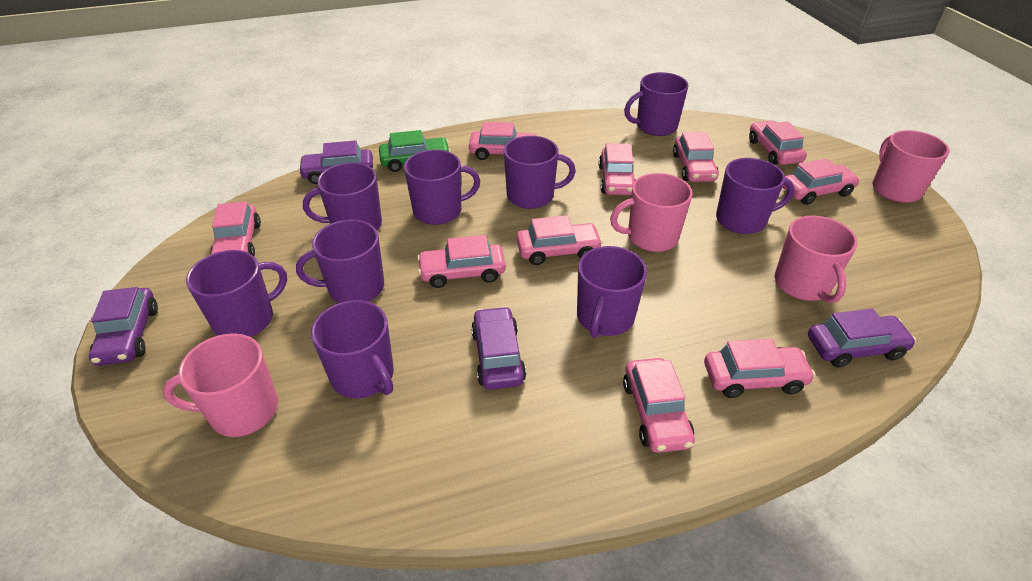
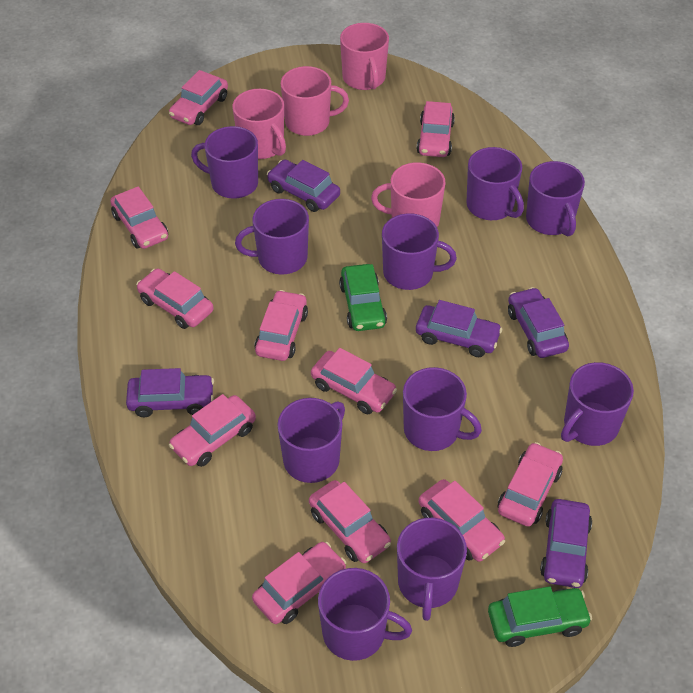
green car: 1 -> 2
pink car: 10 -> 11
purple car: 4 -> 5
purple mug: 9 -> 10

